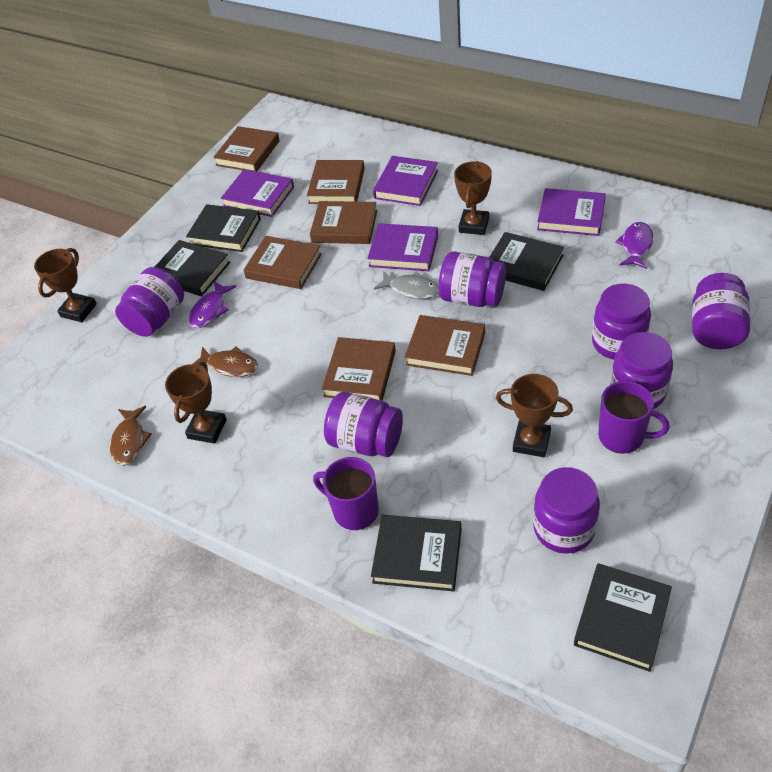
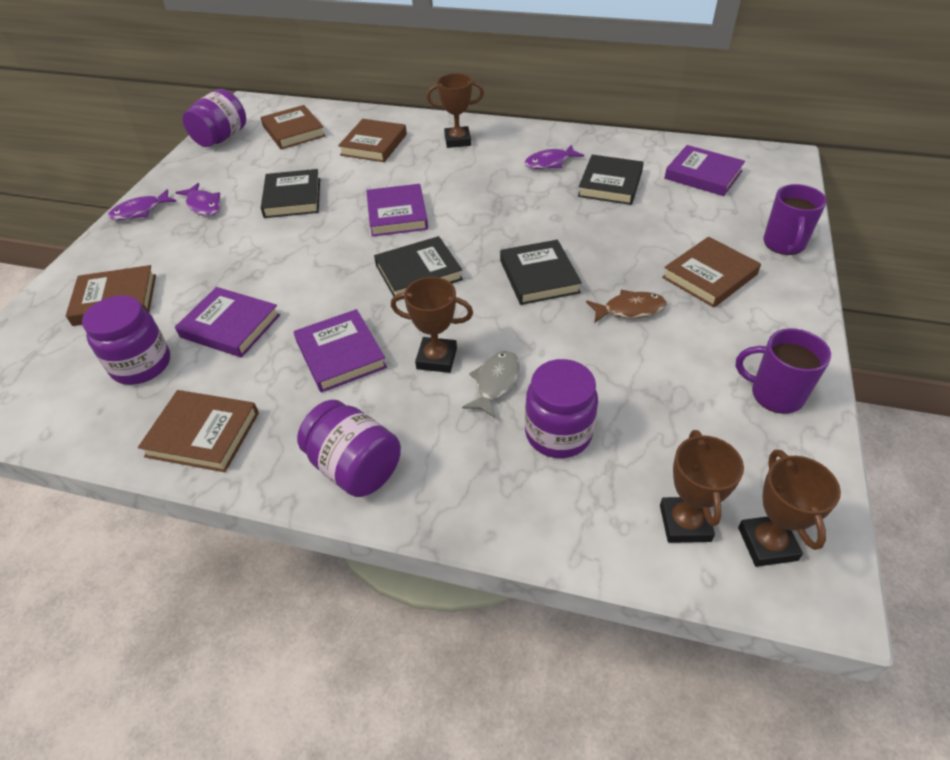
black book: 5 -> 4
brown book: 6 -> 5
brown fish: 2 -> 1
purple fish: 2 -> 3
purple jar: 7 -> 4

